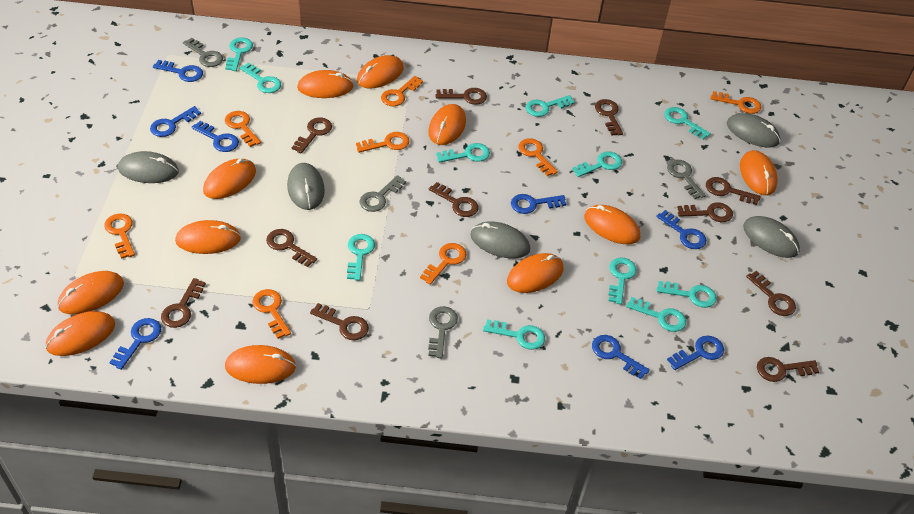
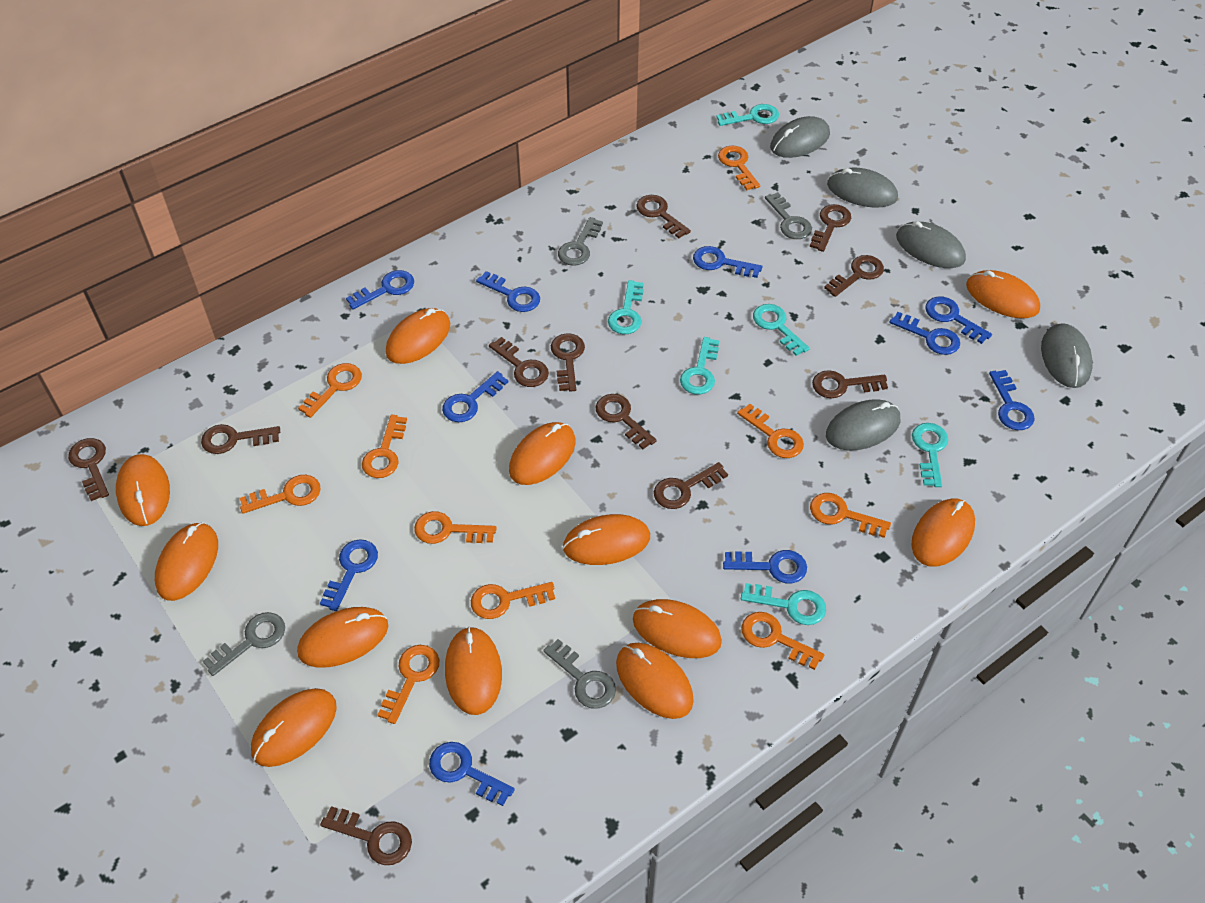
blue key: 8 -> 10
orange key: 8 -> 10
orange mouse: 11 -> 12
turquoise key: 11 -> 6

